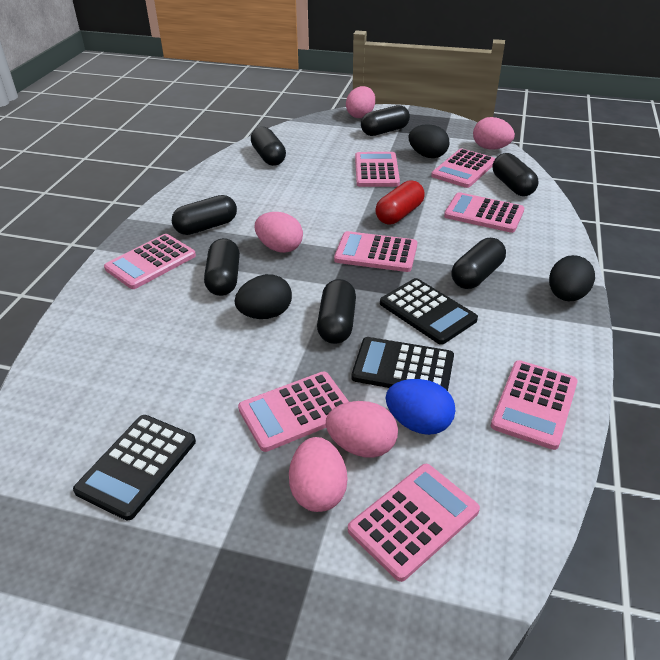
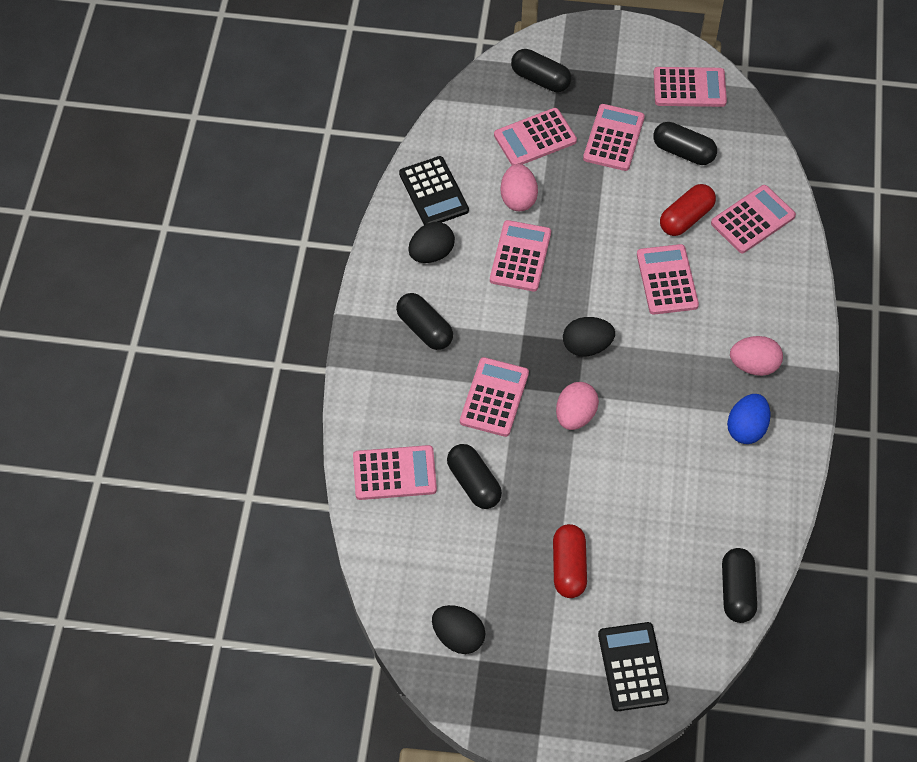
black calculator: 3 -> 2
black capsule: 7 -> 5
pink egg: 5 -> 3
red capsule: 1 -> 2

